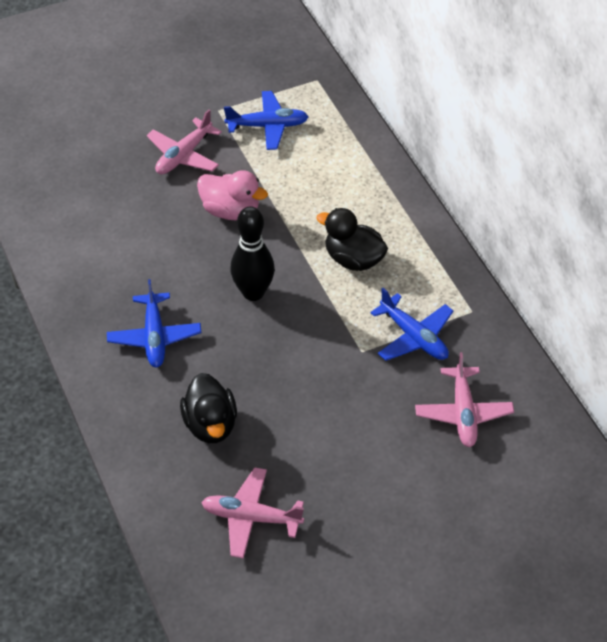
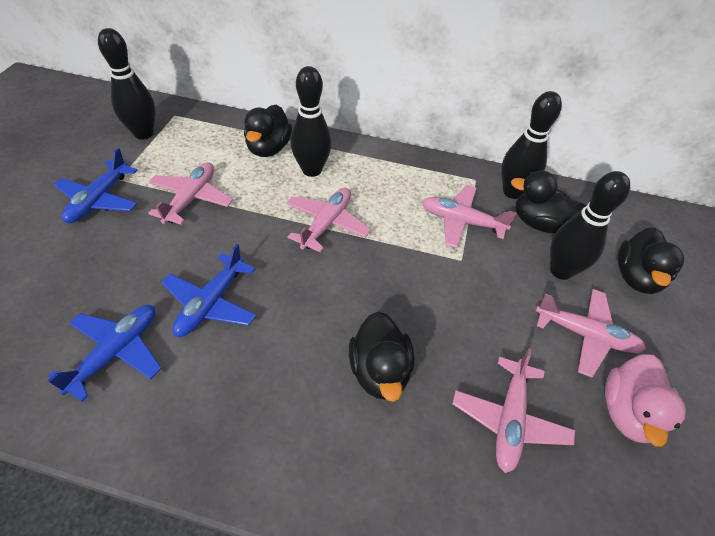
black bowling pin: 1 -> 4
black duck: 2 -> 4
pink plane: 3 -> 5

